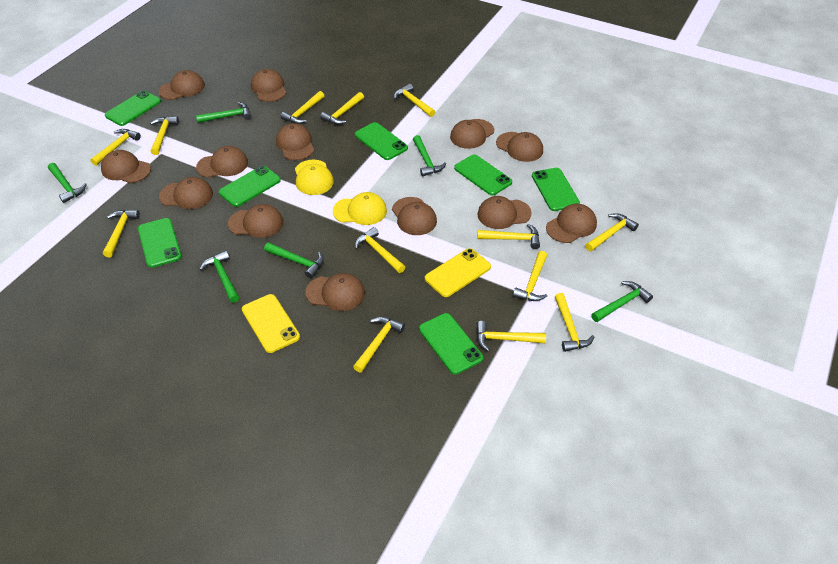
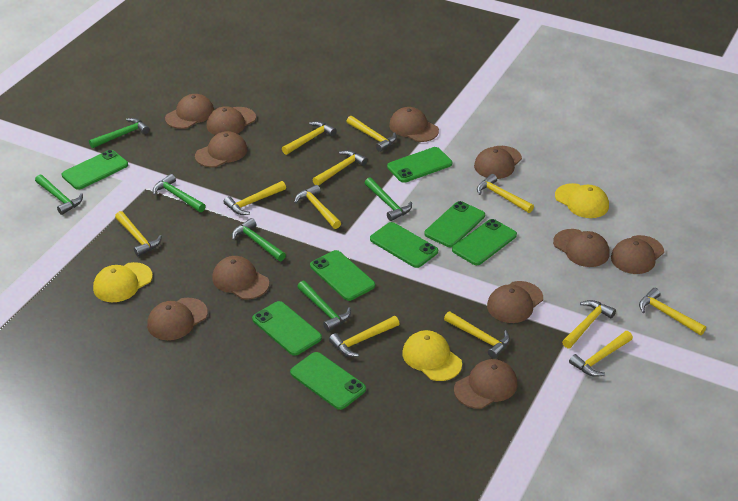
brown cap: 13 -> 11
green phone: 7 -> 8
yellow cap: 2 -> 3
yellow hammer: 13 -> 12
yellow phone: 2 -> 0

